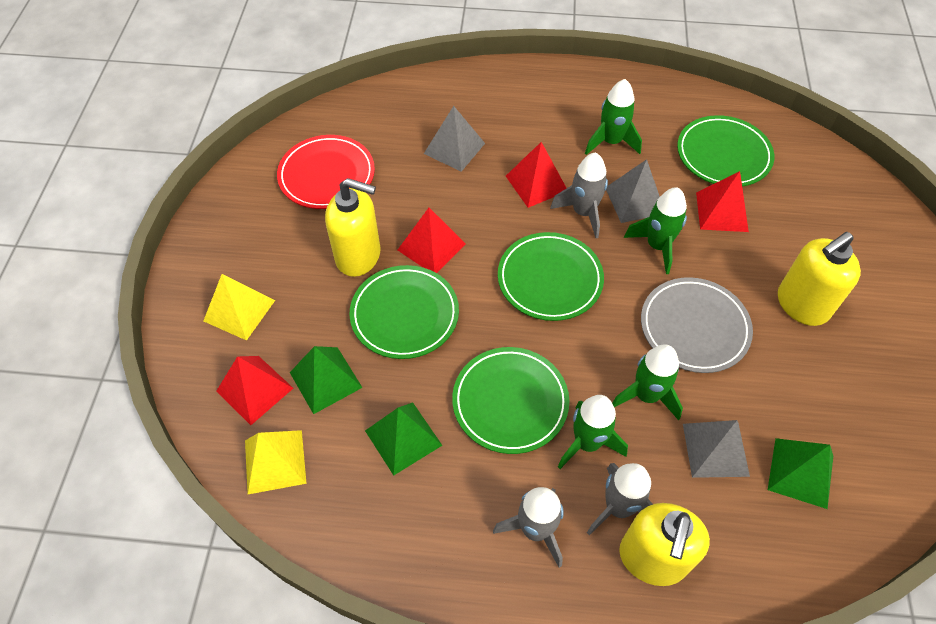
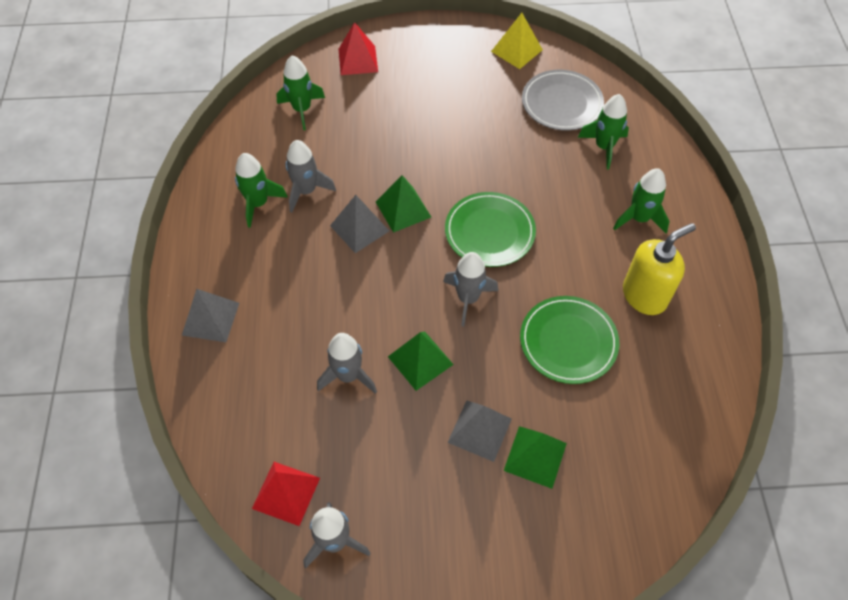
green plate: 4 -> 2
grey rocket: 3 -> 4
red plate: 1 -> 0
red pyramid: 4 -> 2
yellow pyramid: 2 -> 1
yellow soap dispenser: 3 -> 1

